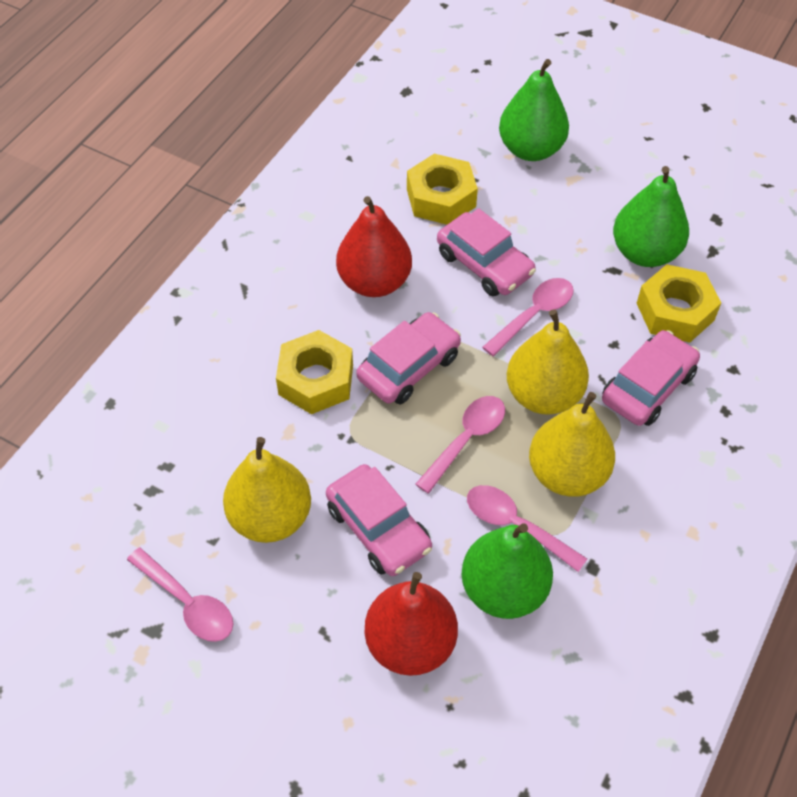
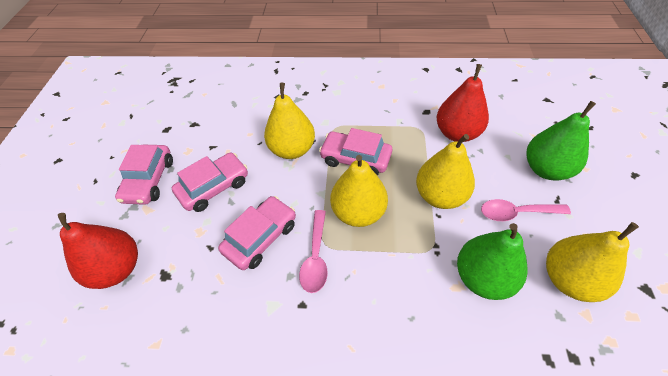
green pear: 3 -> 2
pink spoon: 4 -> 2
yellow nut: 3 -> 0
yellow pear: 3 -> 4

